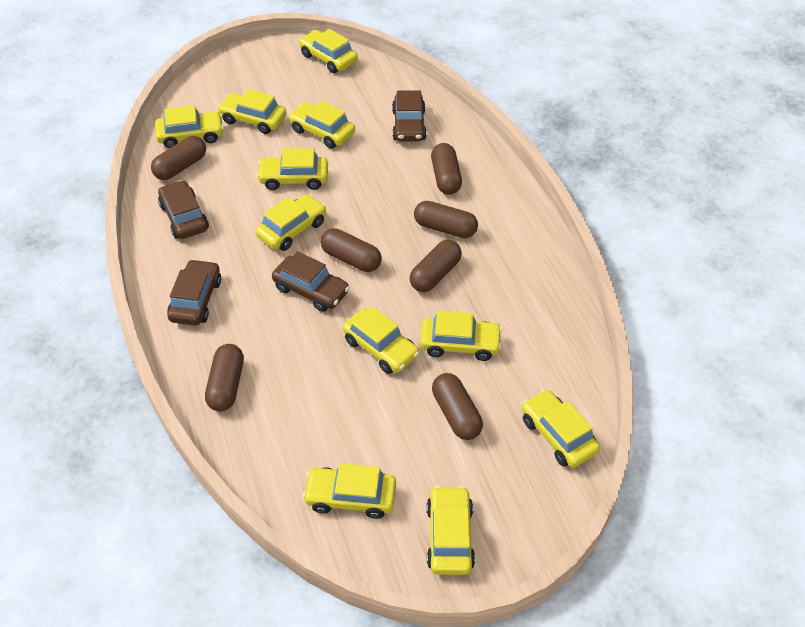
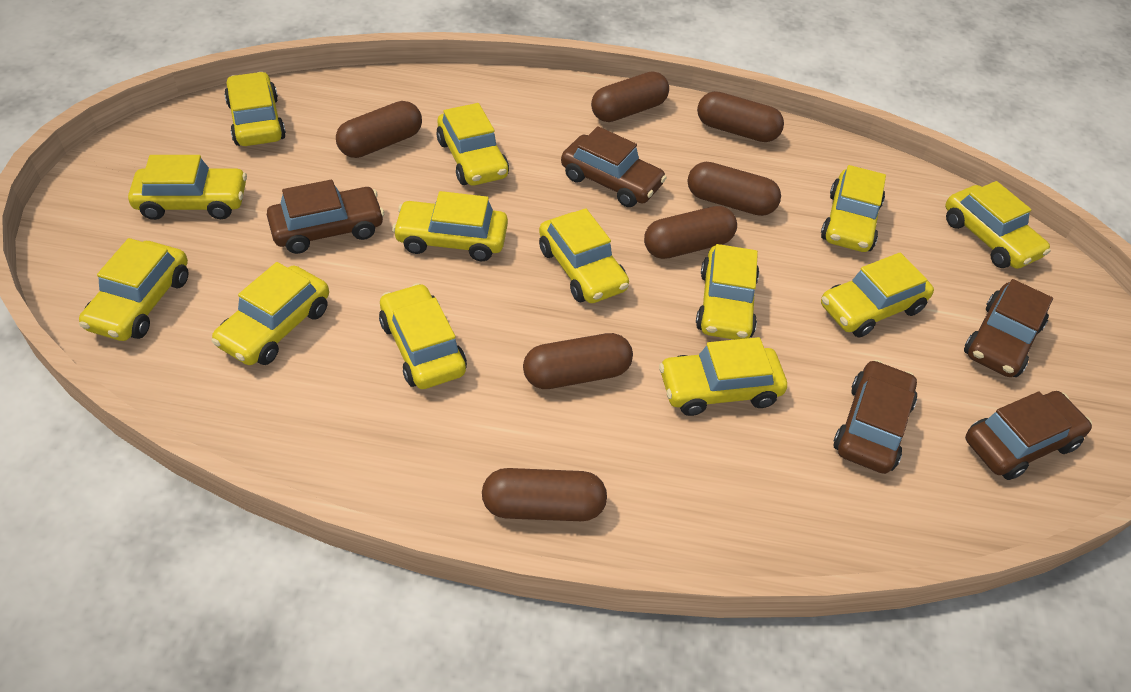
brown car: 4 -> 5
yellow car: 11 -> 13

